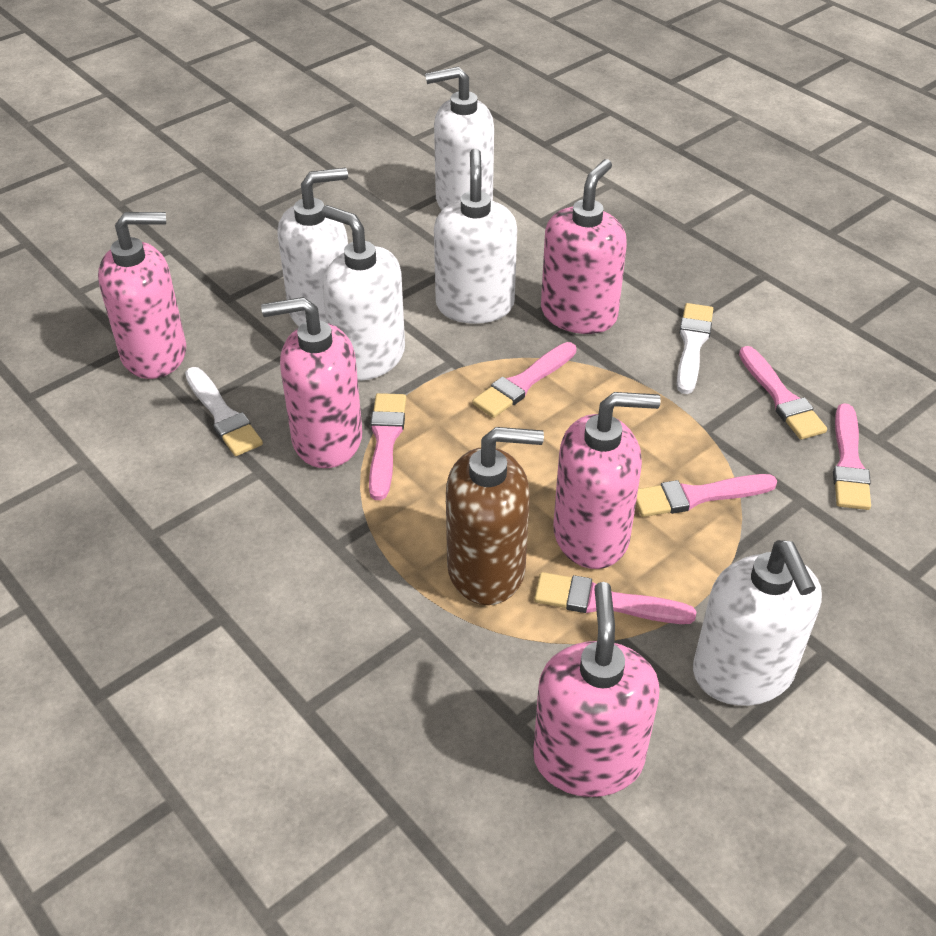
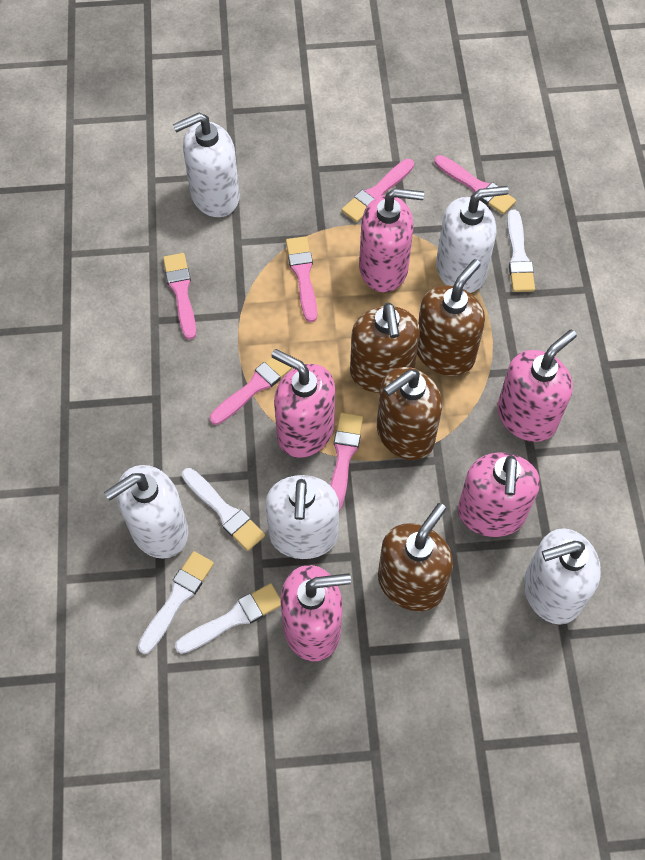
brown soap dispenser: 1 -> 4
white brush: 2 -> 4

